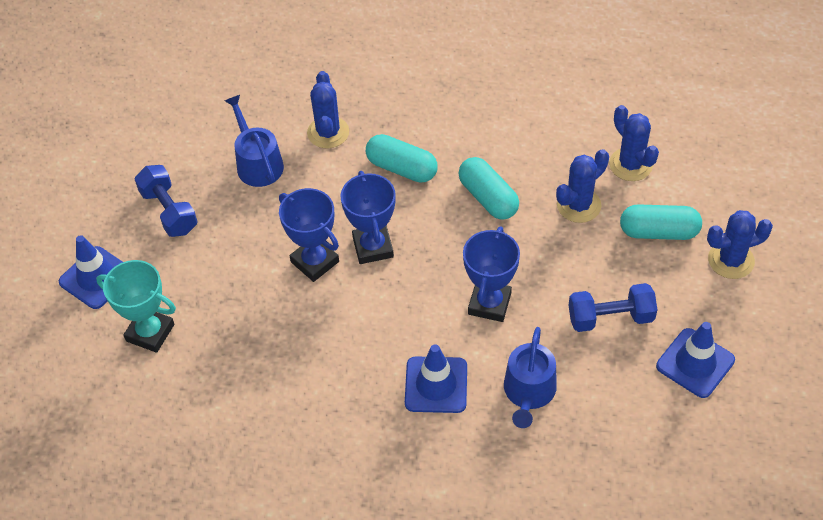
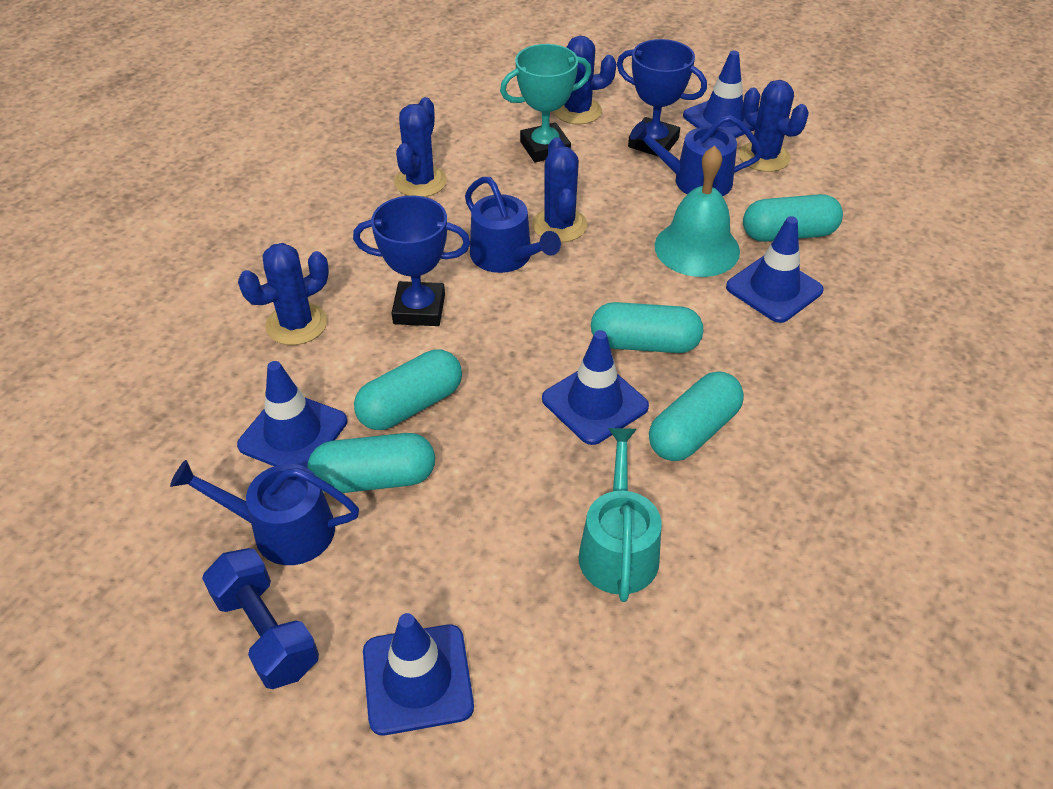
blue cactus: 4 -> 5
blue dumbbell: 2 -> 1
blue traffic cone: 3 -> 5
blue trophy: 3 -> 2
blue watering can: 2 -> 3
turquoise bell: 0 -> 1
turquoise capsule: 3 -> 5
turquoise watering can: 0 -> 1

